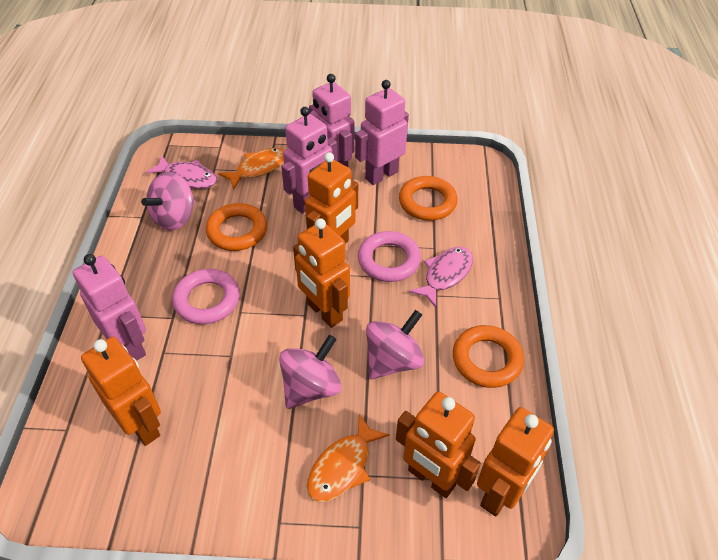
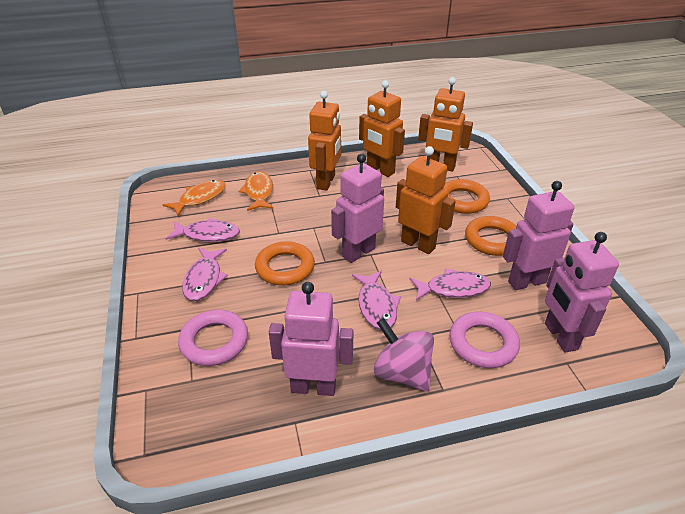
orange robot: 5 -> 4
pink fish: 2 -> 4
pink spinning top: 3 -> 1

